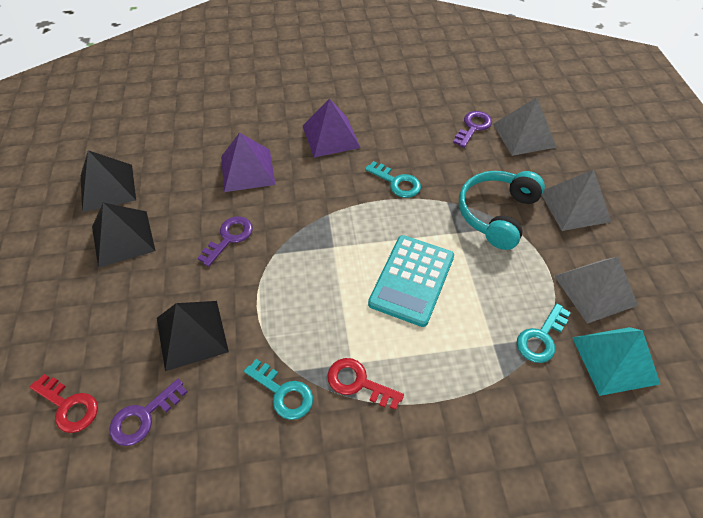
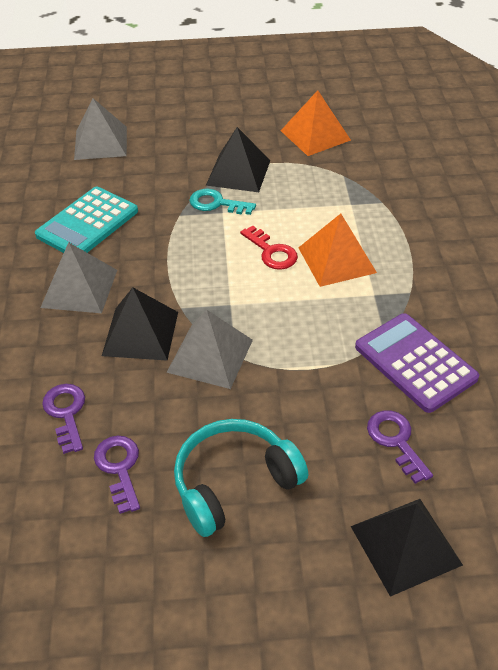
orange pyramid: 0 -> 2
purple calculator: 0 -> 1
purple pyramid: 2 -> 0
red key: 2 -> 1
turquoise key: 3 -> 1
turquoise pyramid: 1 -> 0

